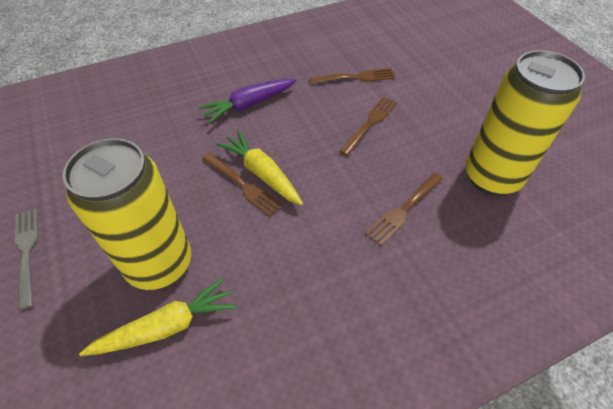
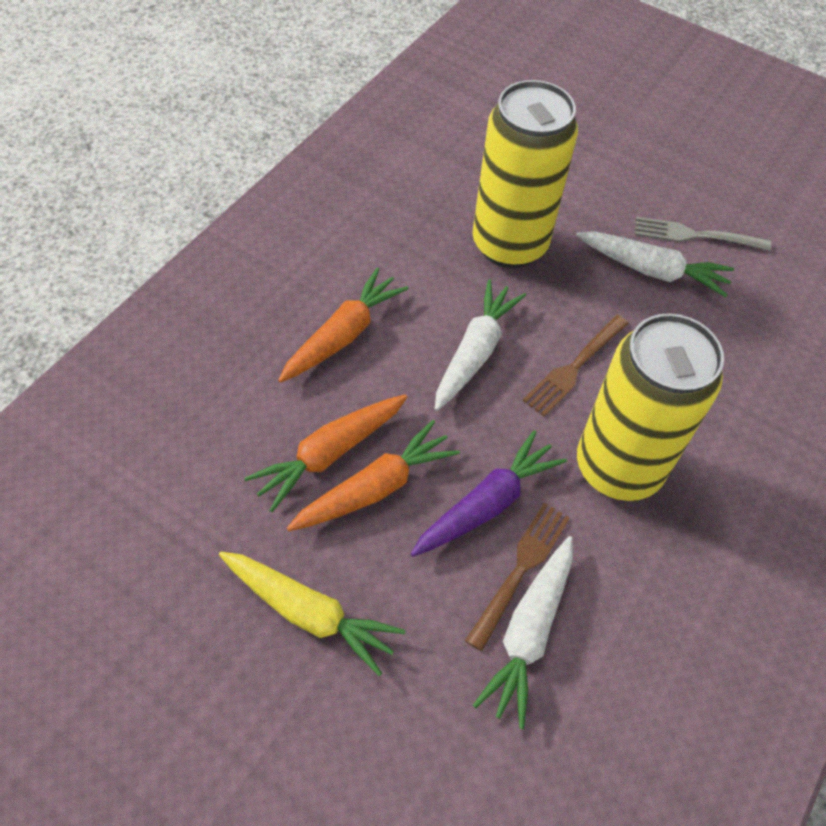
brown fork: 4 -> 2
orange carrot: 0 -> 3
white carrot: 0 -> 3
yellow carrot: 2 -> 1

